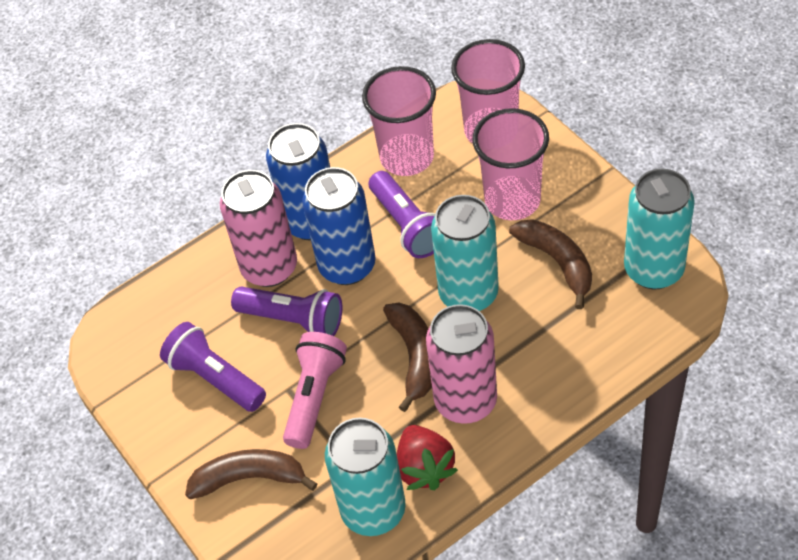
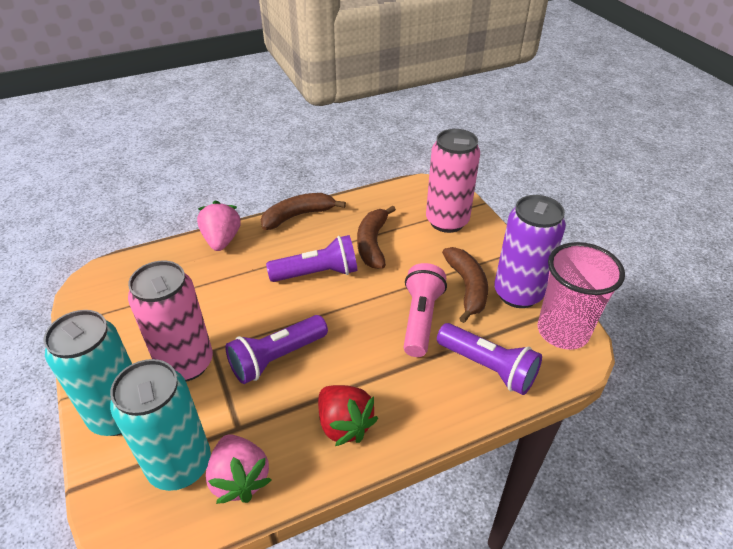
blue can: 2 -> 0
pink cup: 3 -> 1
pink strawberry: 0 -> 2
purple can: 0 -> 1
turquoise can: 3 -> 2

